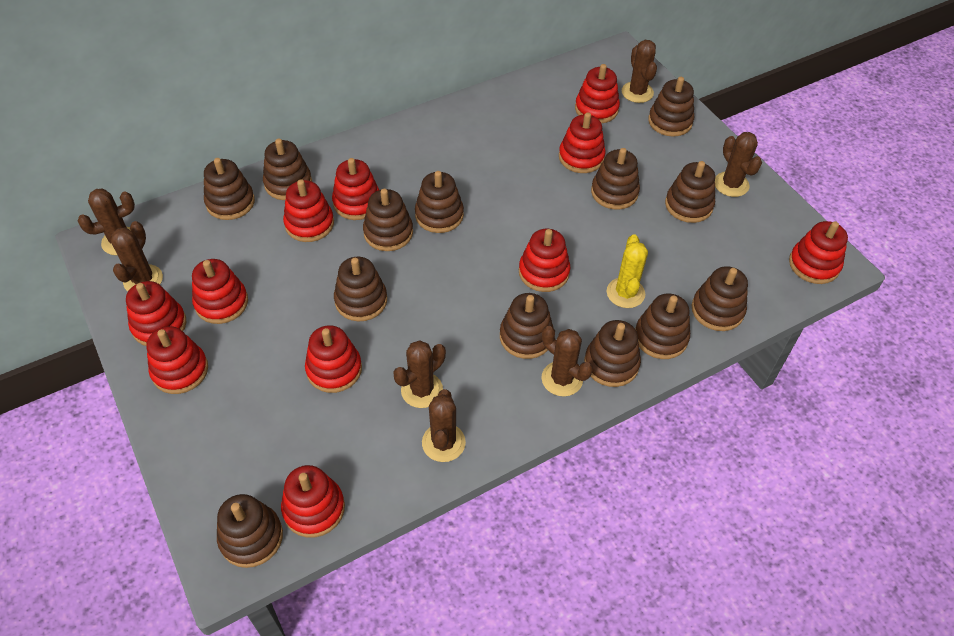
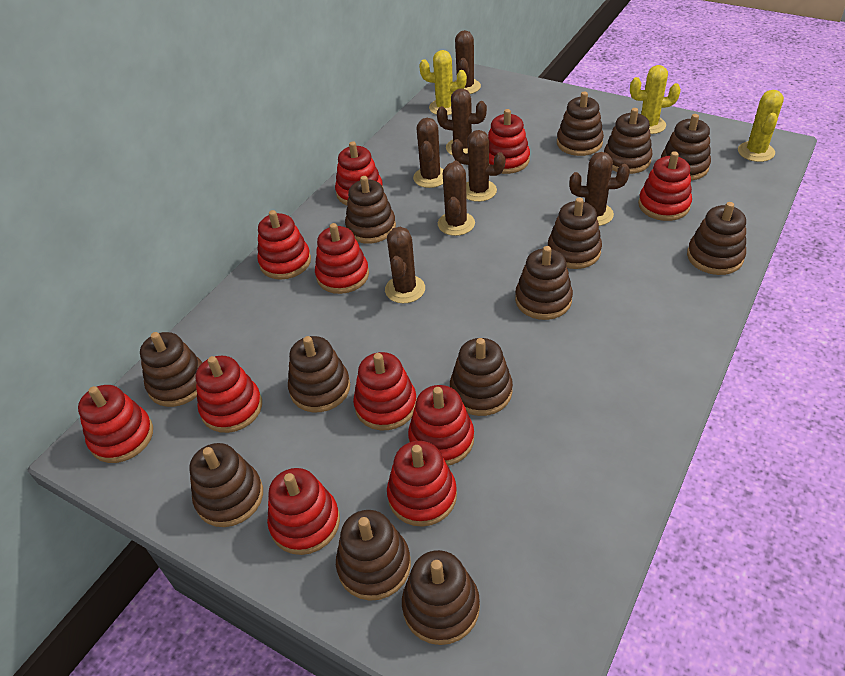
yellow cactus: 1 -> 3

